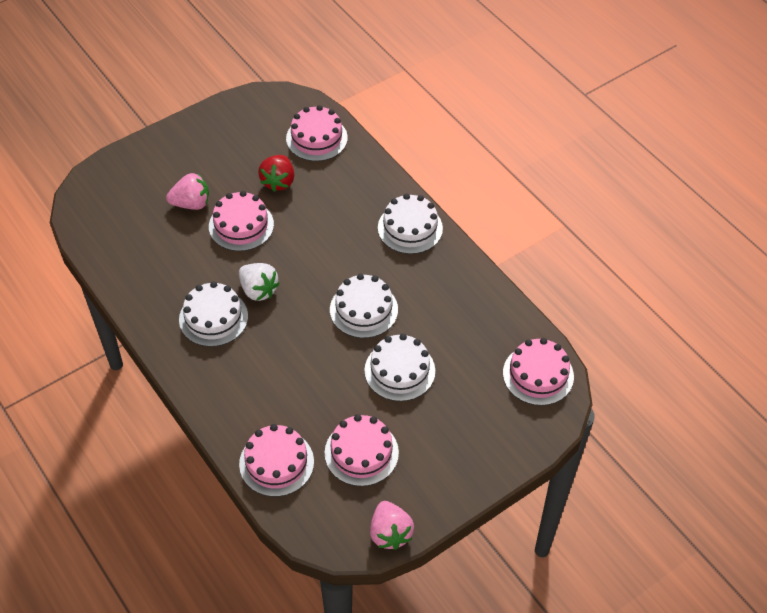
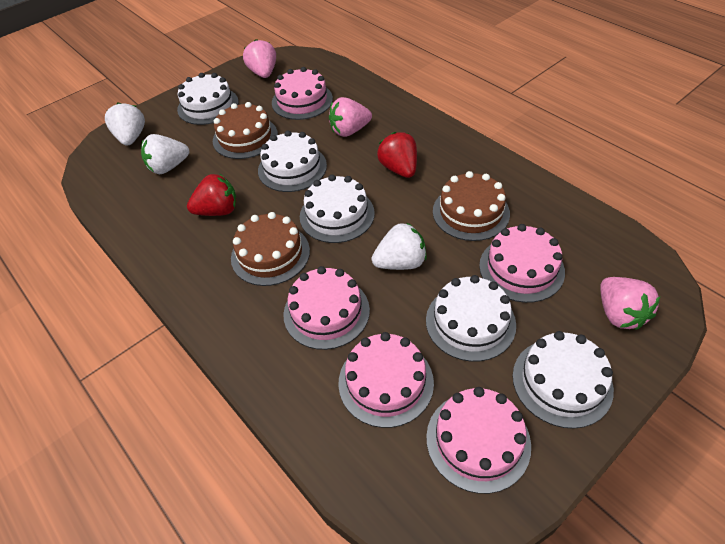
brown cake: 0 -> 3
pink strawberry: 2 -> 3
red strawberry: 1 -> 2
white cake: 4 -> 5
white strawberry: 1 -> 3

